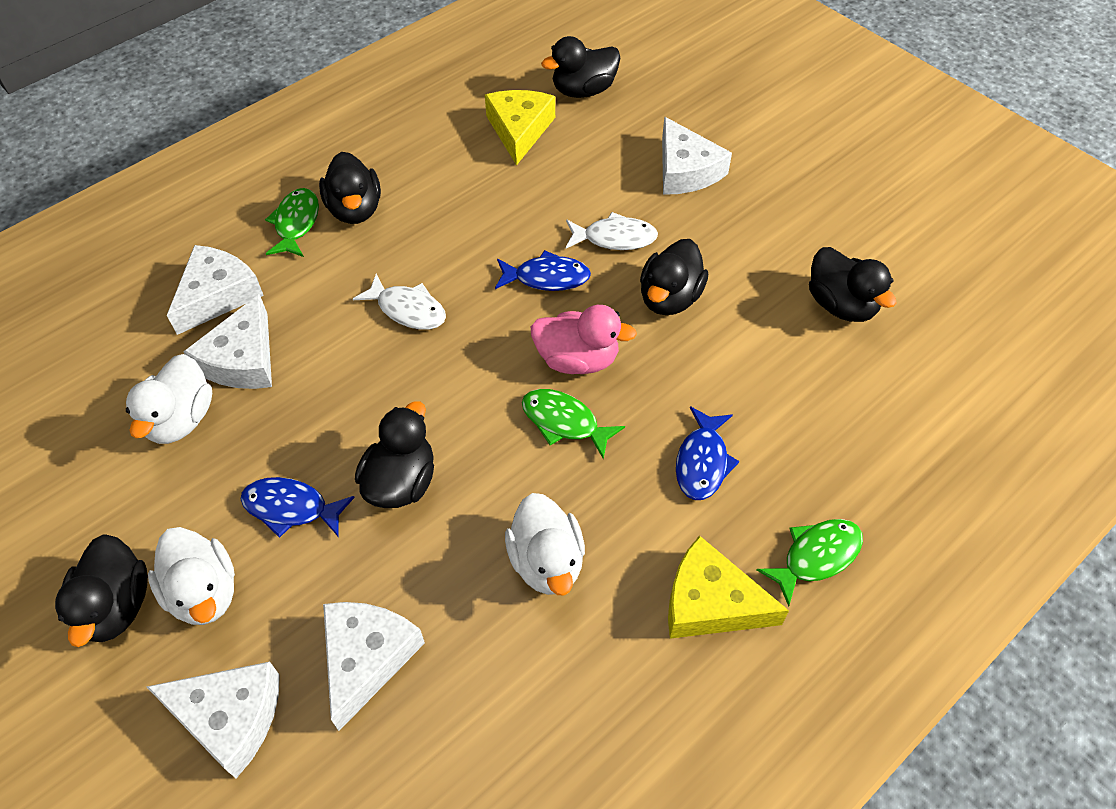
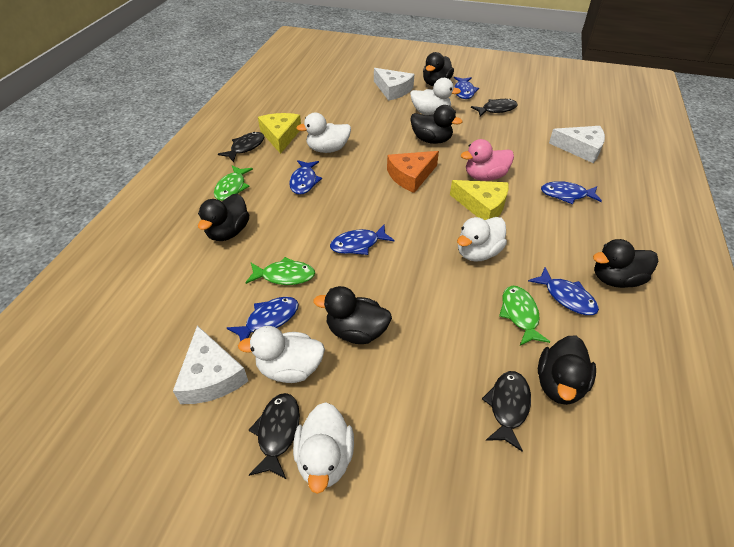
black fish: 0 -> 4
blue fish: 3 -> 6
orange cheese: 0 -> 1
white cheese: 5 -> 3
white duck: 3 -> 5
white fish: 2 -> 0

